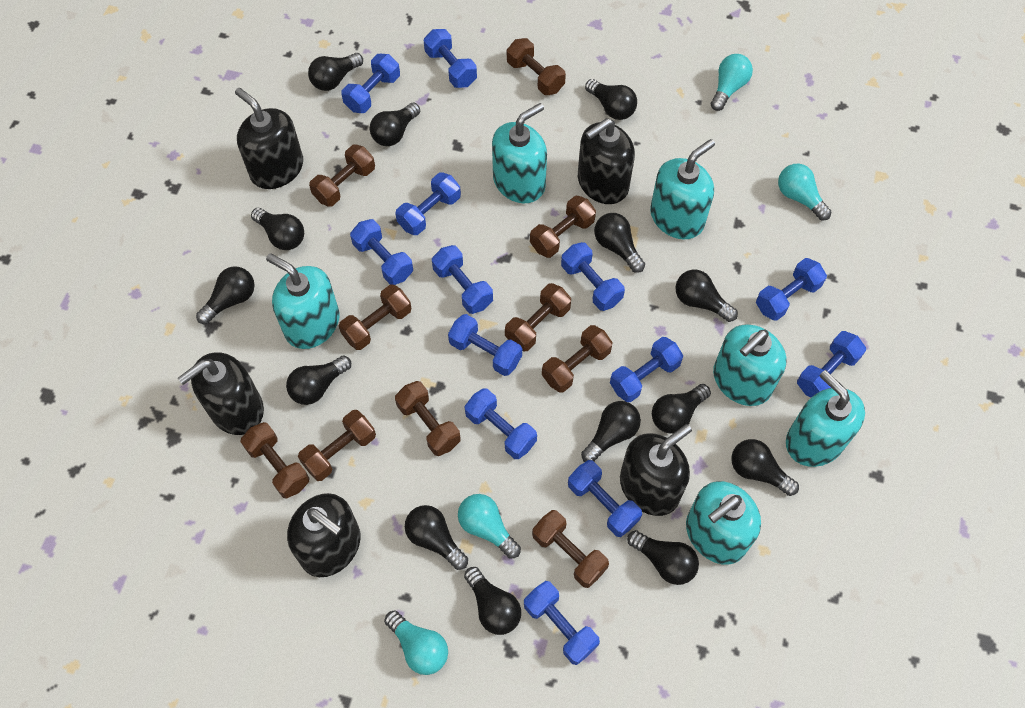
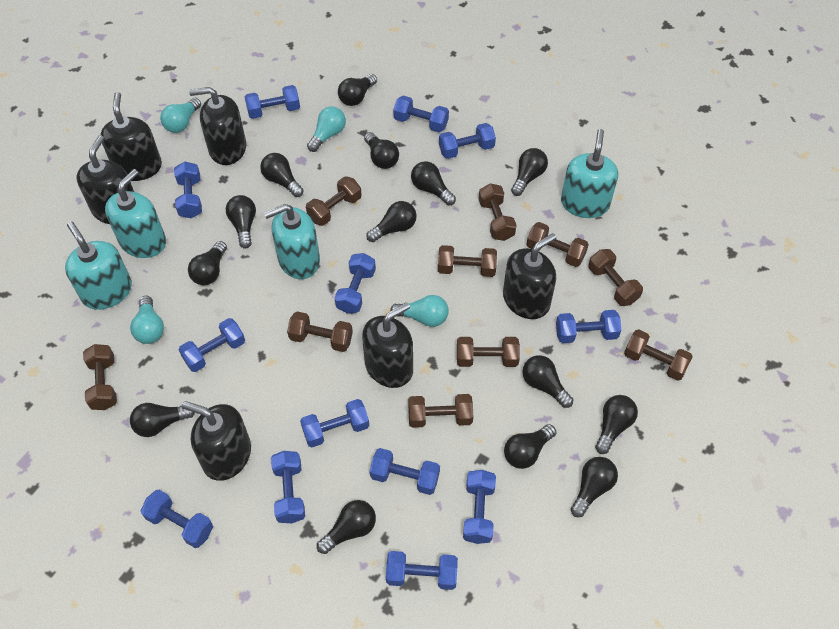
black soap dispenser: 5 -> 6
turquoise soap dispenser: 6 -> 4

